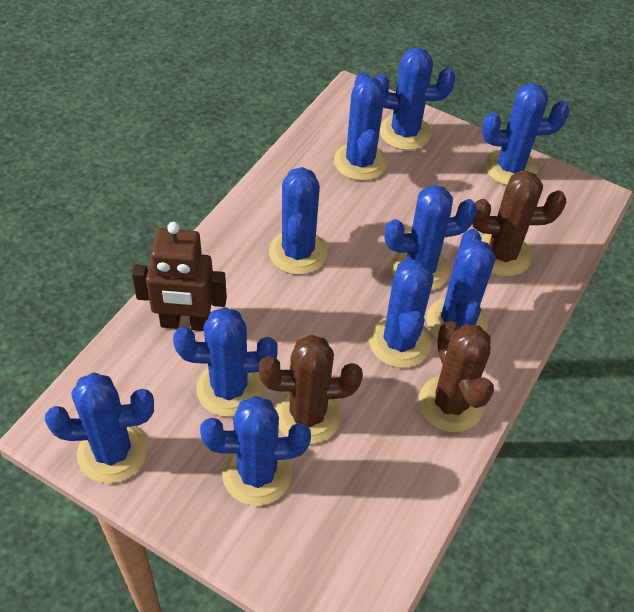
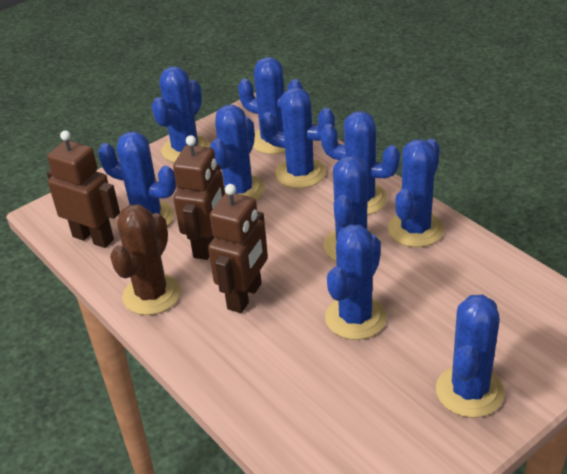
brown cactus: 3 -> 1
brown robot: 1 -> 3

